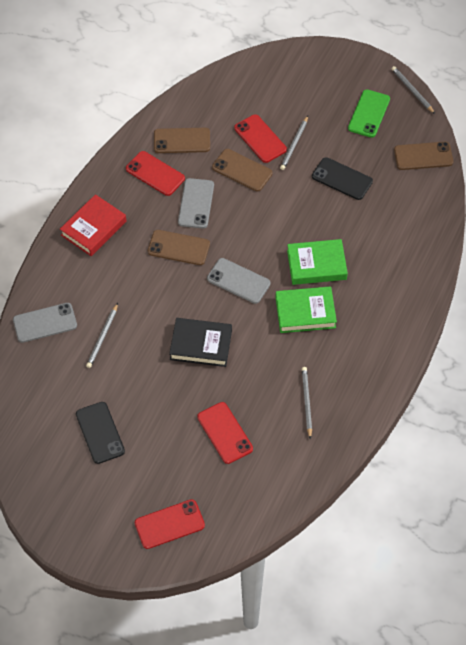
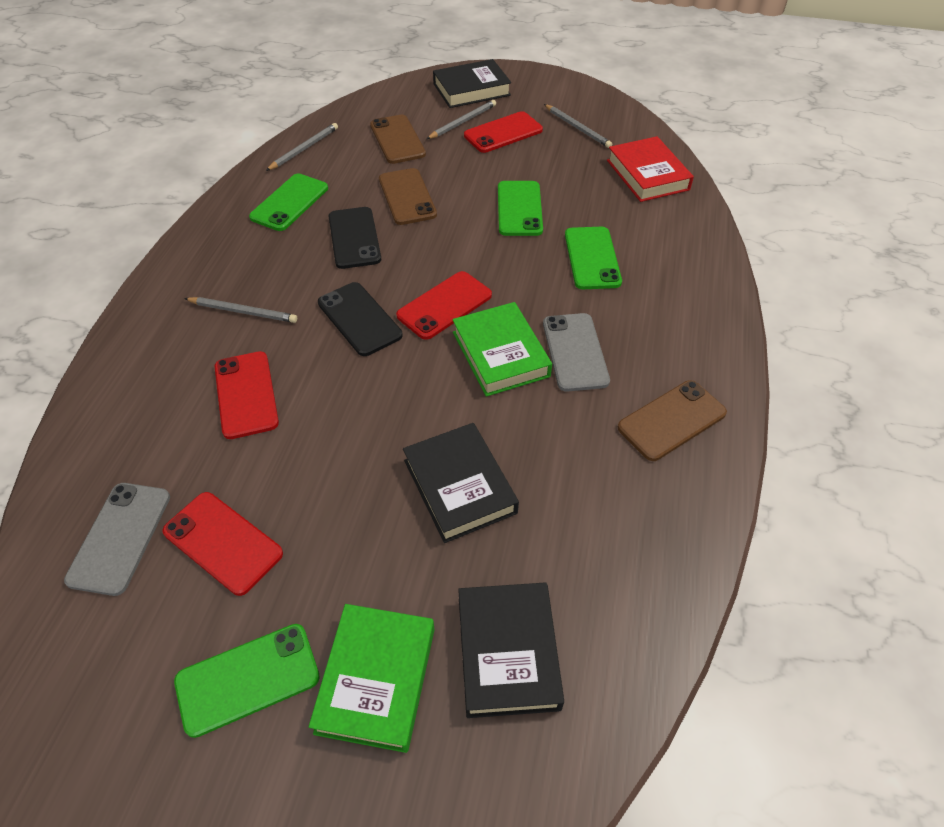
black book: 1 -> 3
brown phone: 4 -> 3
green phone: 1 -> 4
grey phone: 3 -> 2

